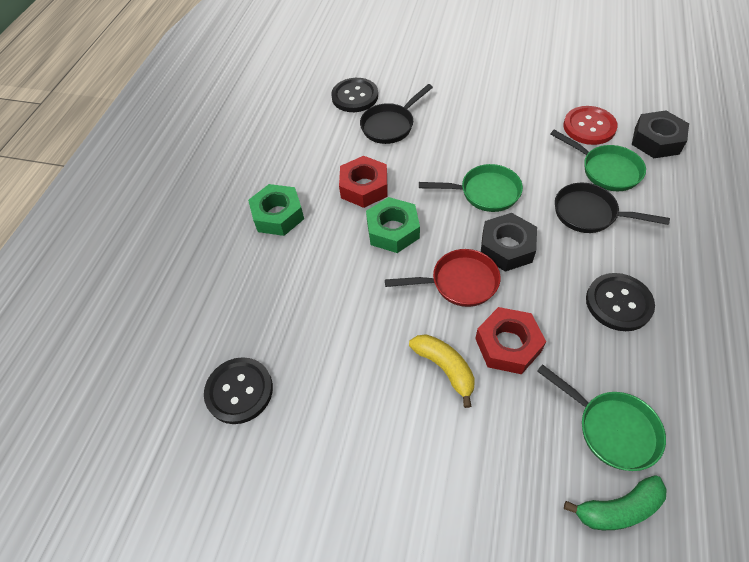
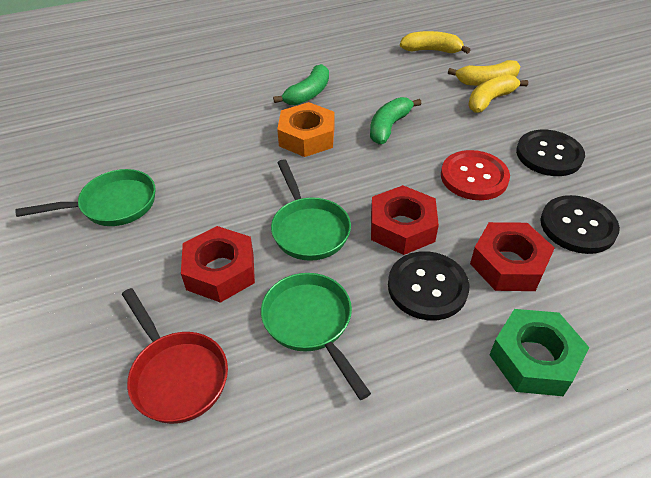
black nut: 2 -> 0
black pan: 2 -> 0
green banana: 1 -> 2
green nut: 2 -> 1
orange nut: 0 -> 1
red nut: 2 -> 3
yellow banana: 1 -> 3

